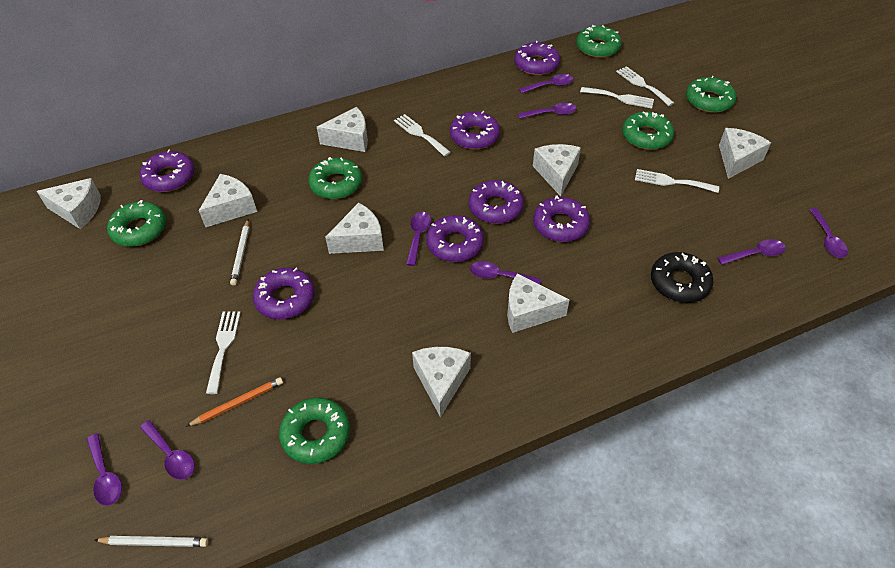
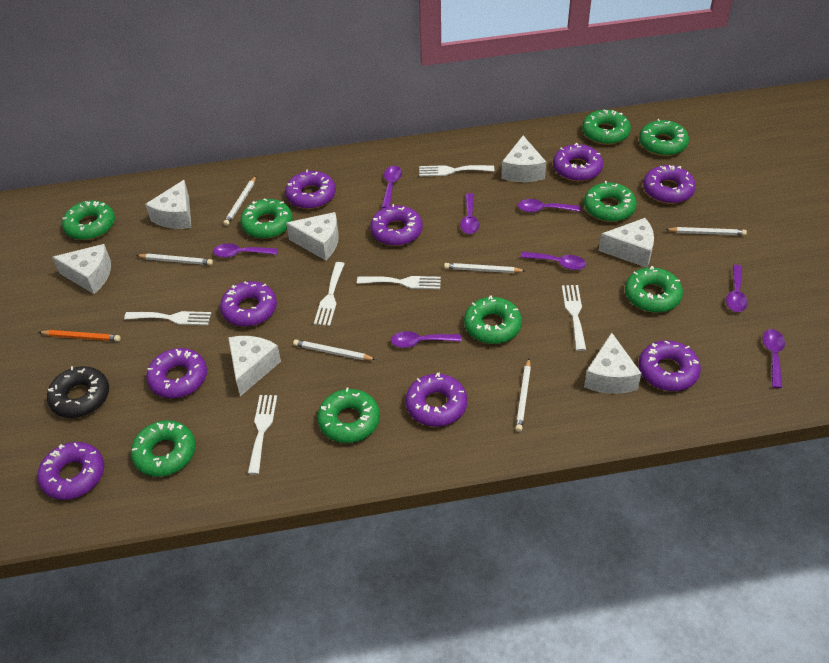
green donut: 6 -> 9
purple donut: 7 -> 9
white cheese: 8 -> 7
white fork: 5 -> 6
white pencil: 2 -> 6

